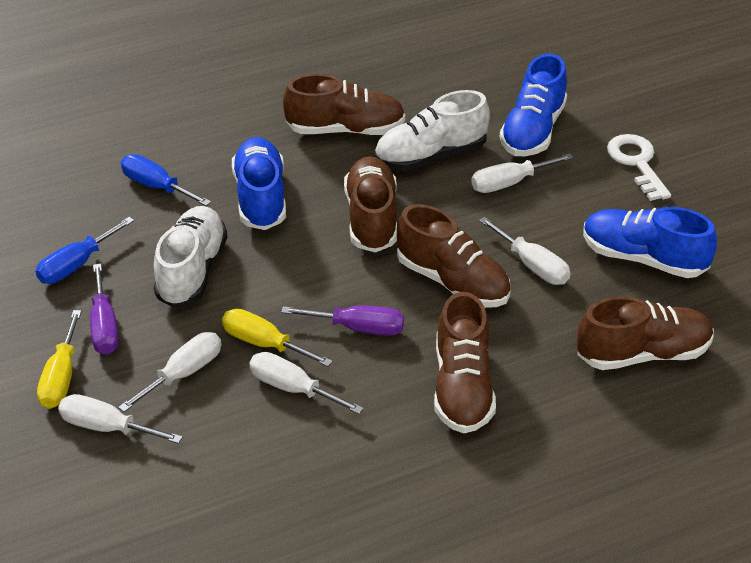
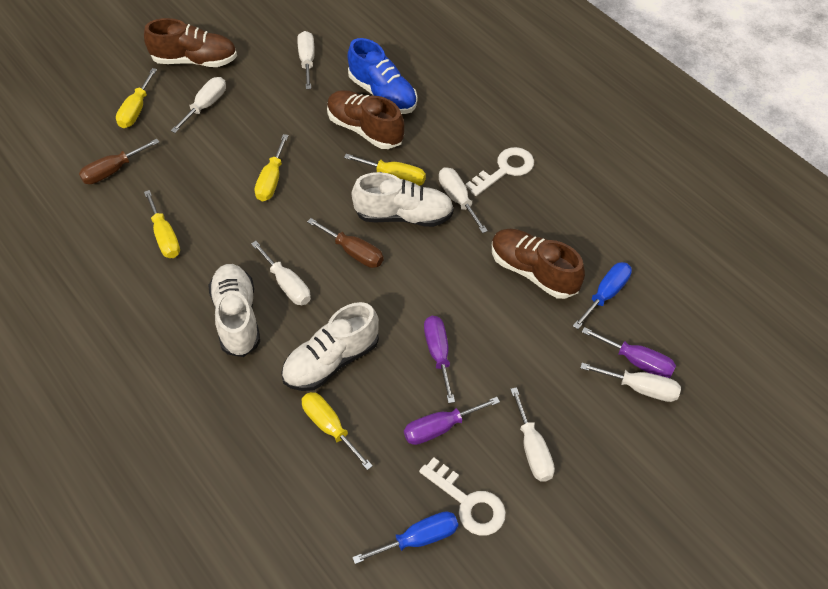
blue shoe: 3 -> 1
brown screwdriver: 0 -> 2
brown shoe: 5 -> 3
purple screwdriver: 2 -> 3
white key: 1 -> 2
white screwdriver: 5 -> 6
white shoe: 2 -> 3
yellow screwdriver: 2 -> 5

